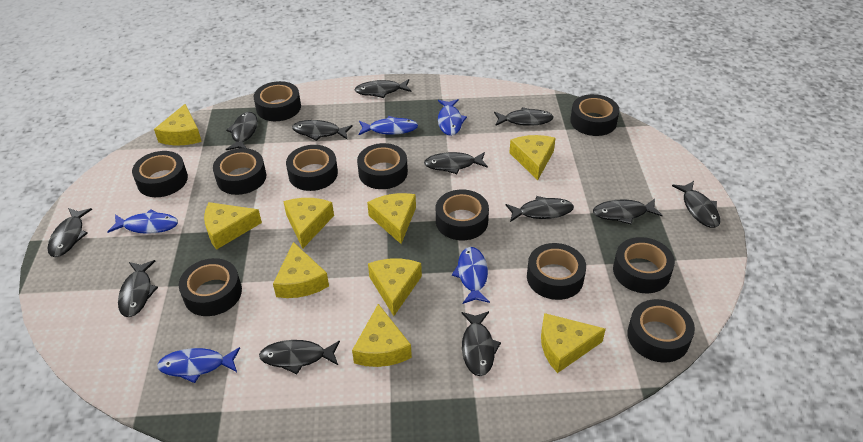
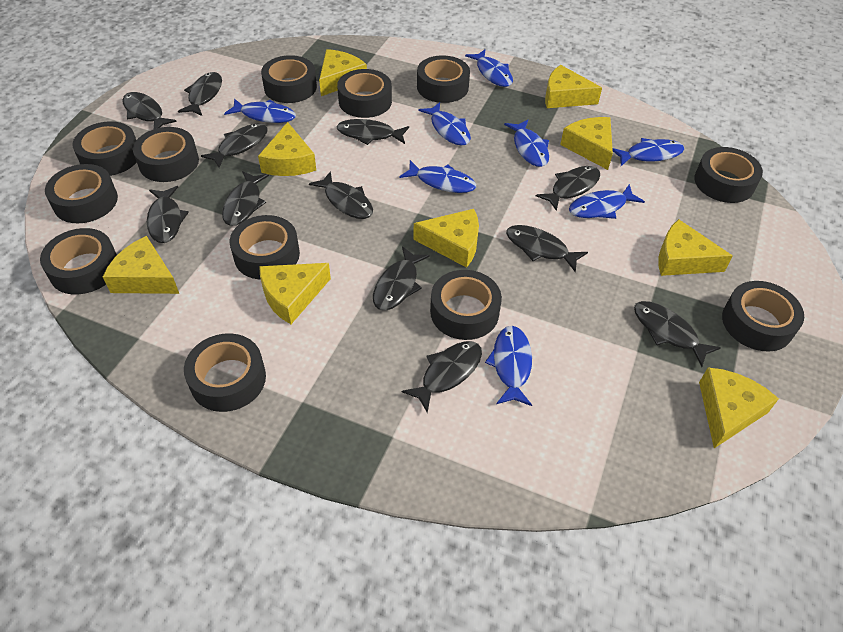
black tape: 11 -> 12
blue fish: 5 -> 8

